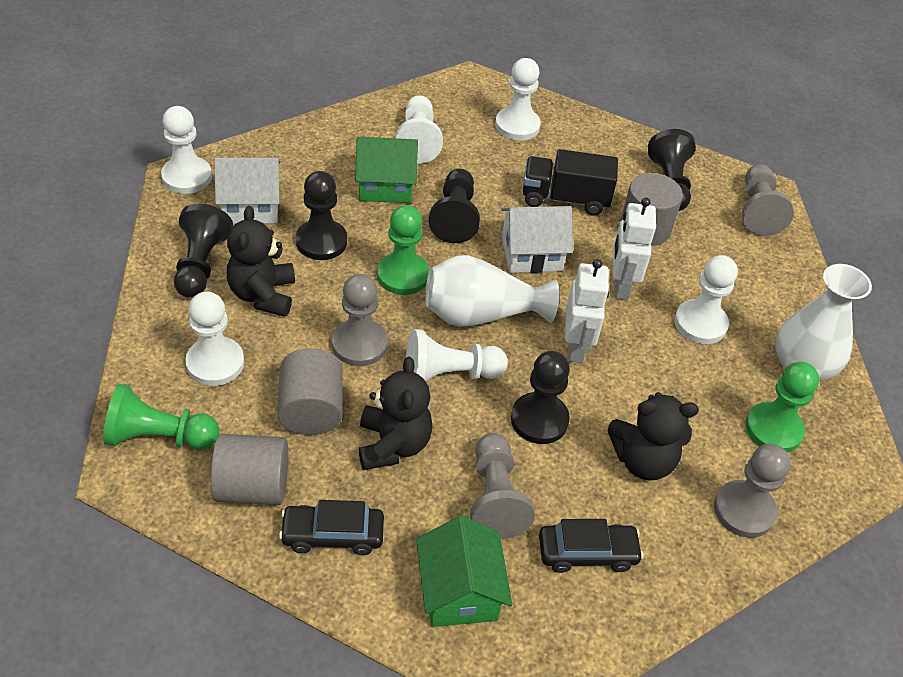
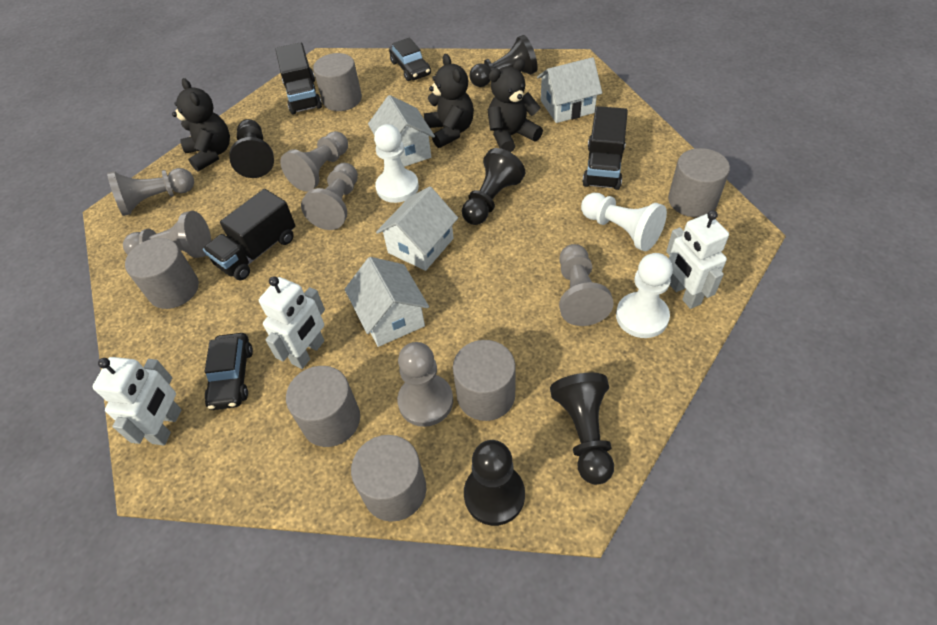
black truck: 1 -> 3
green house: 2 -> 0
green pawn: 3 -> 0
grey cylinder: 3 -> 6
grey pawn: 4 -> 6
white house: 2 -> 4
white pawn: 6 -> 3
white robot: 2 -> 3
white vase: 2 -> 0

